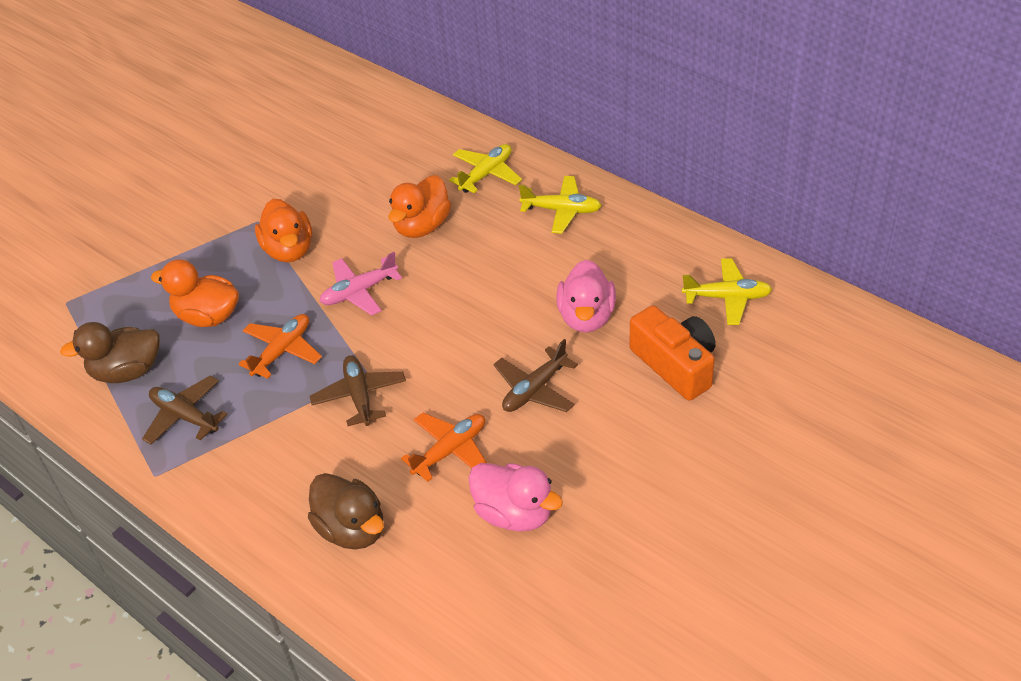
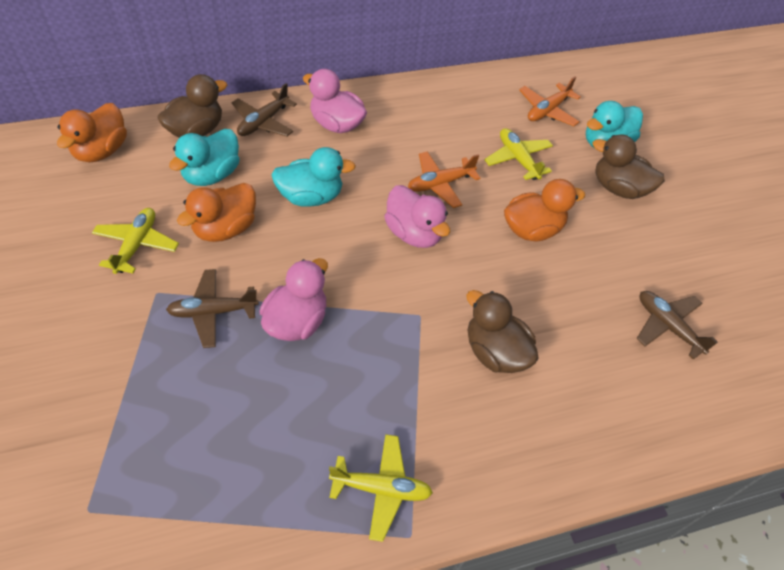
brown duck: 2 -> 3
orange camera: 1 -> 0
pink duck: 2 -> 3
pink plane: 1 -> 0
turquoise duck: 0 -> 3

